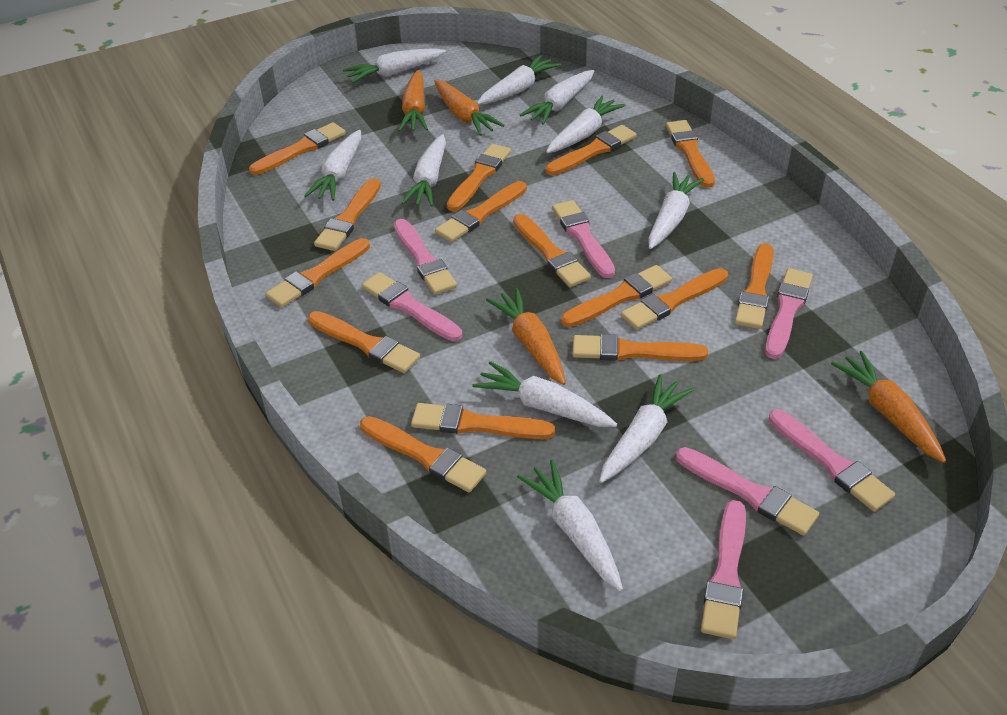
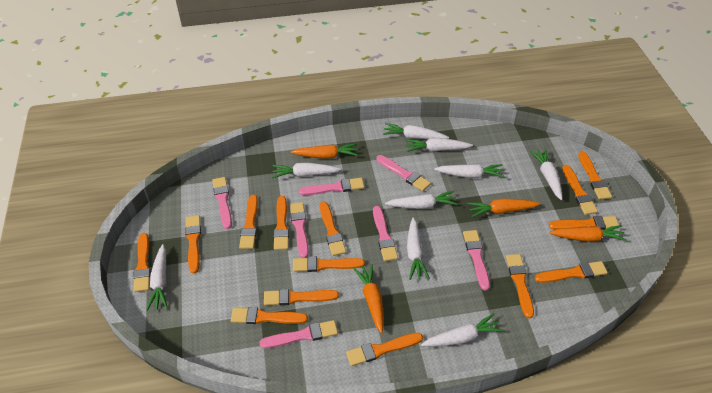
orange brush: 15 -> 14
white carrot: 10 -> 9

